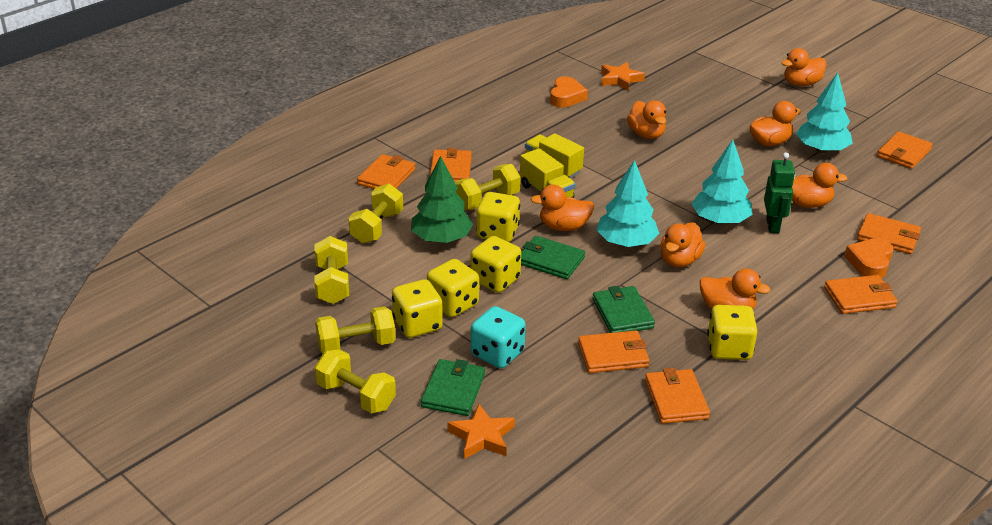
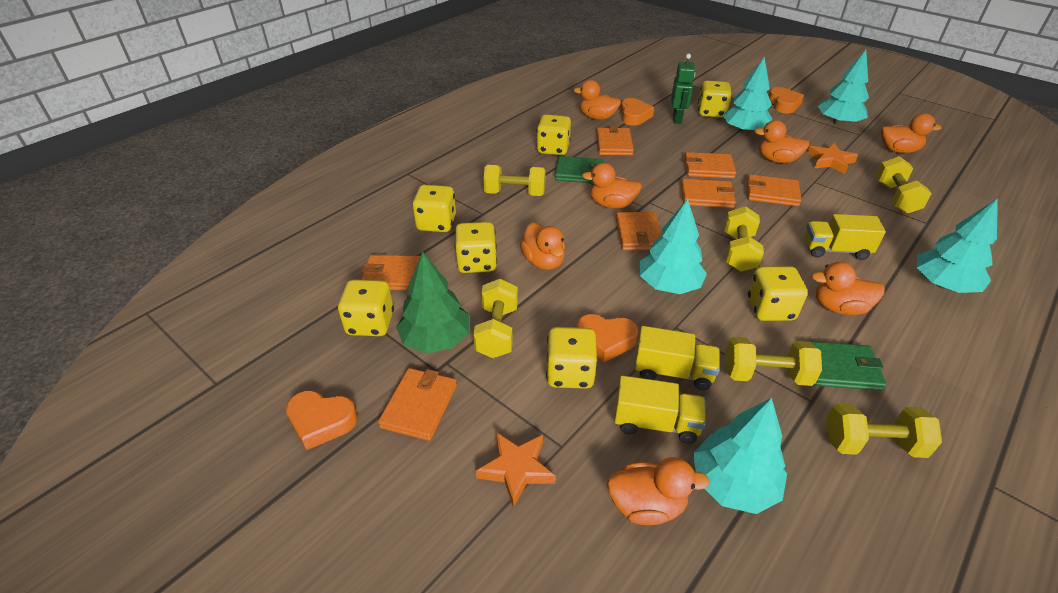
green wallet: 3 -> 2
orange heart: 2 -> 4
turquoise dice: 1 -> 0
turquoise tree: 3 -> 5
yellow dice: 5 -> 7
yellow dumbbell: 5 -> 6
yellow truck: 2 -> 3

